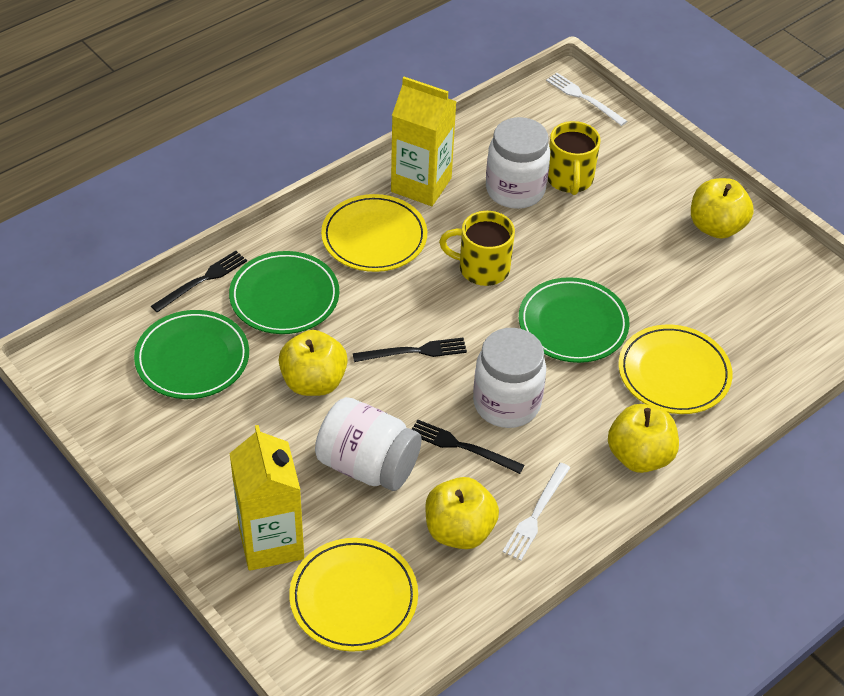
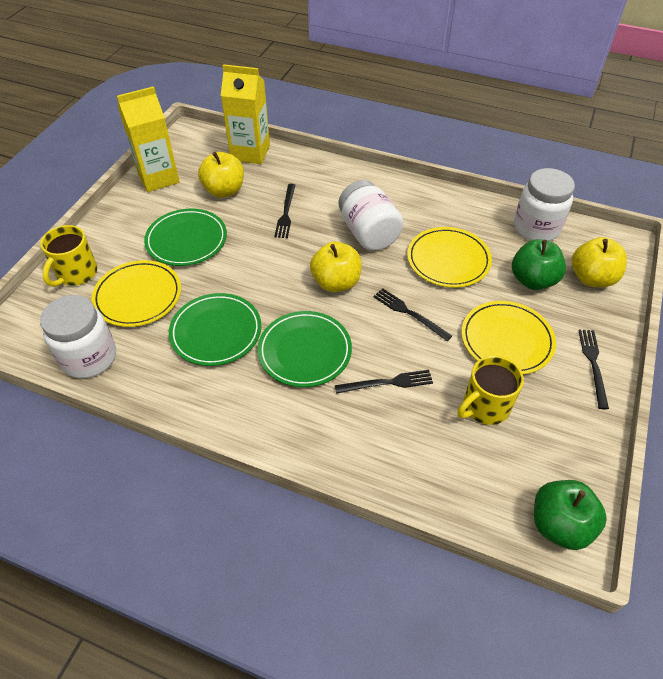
black fork: 3 -> 4
green apple: 0 -> 2
white fork: 2 -> 0
yellow apple: 4 -> 3

